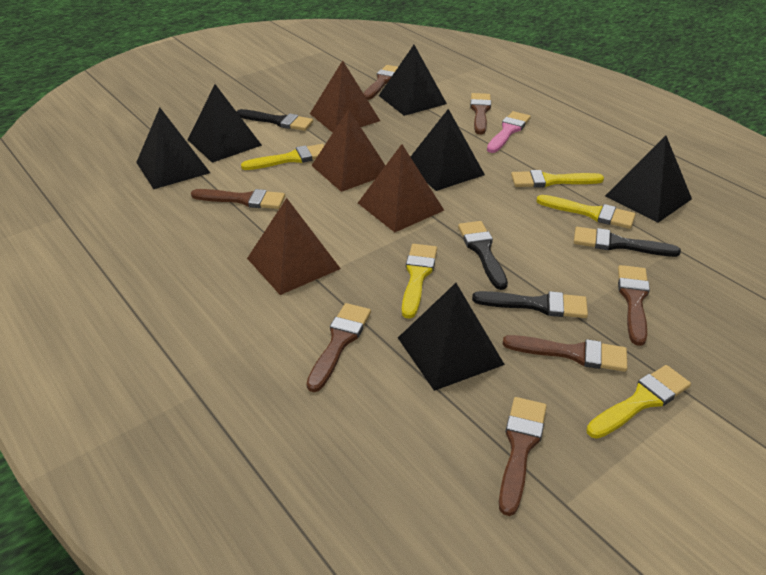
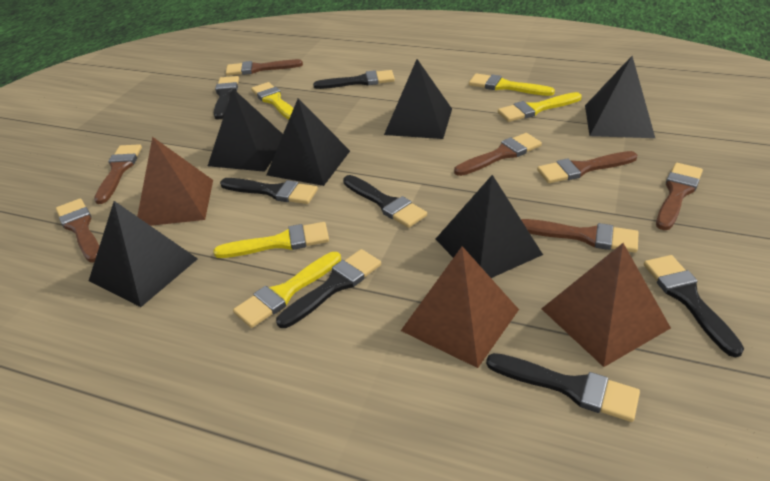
black brush: 4 -> 7
brown pyramid: 4 -> 3
pink brush: 1 -> 0

